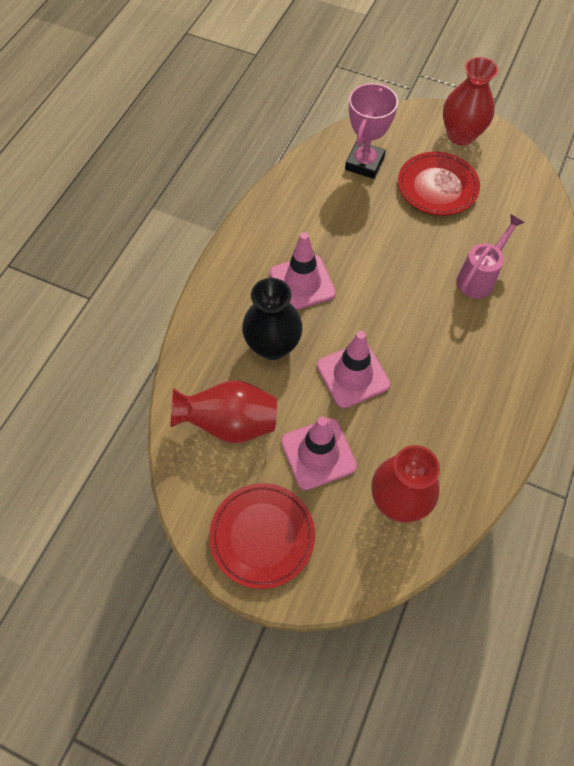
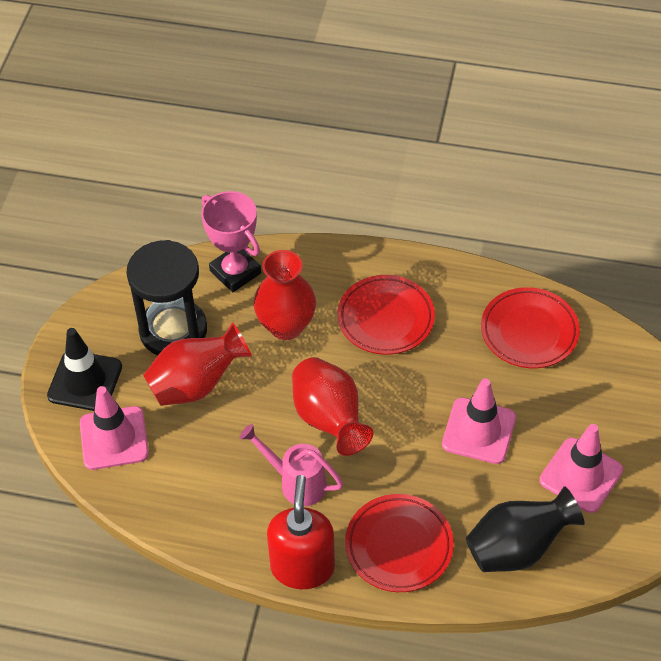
black hourglass: 0 -> 1
black traffic cone: 0 -> 1
red plate: 2 -> 3
red soap dispenser: 0 -> 1

